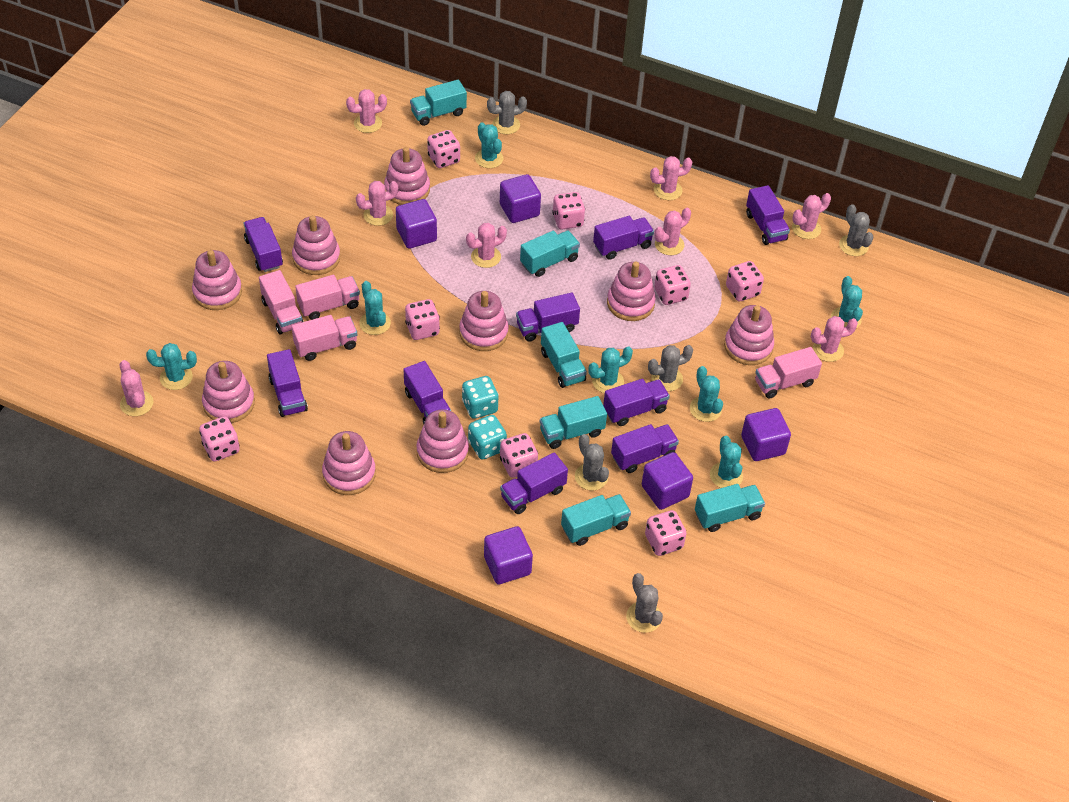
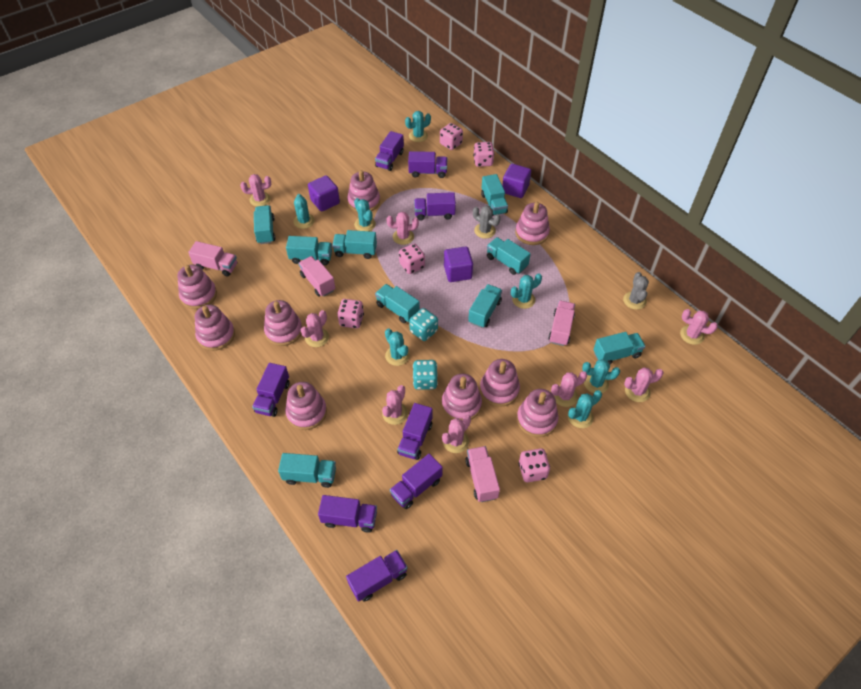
grey cactus: 5 -> 2
pink dice: 8 -> 5
purple cube: 5 -> 3
purple truck: 9 -> 8
turquoise truck: 6 -> 9

